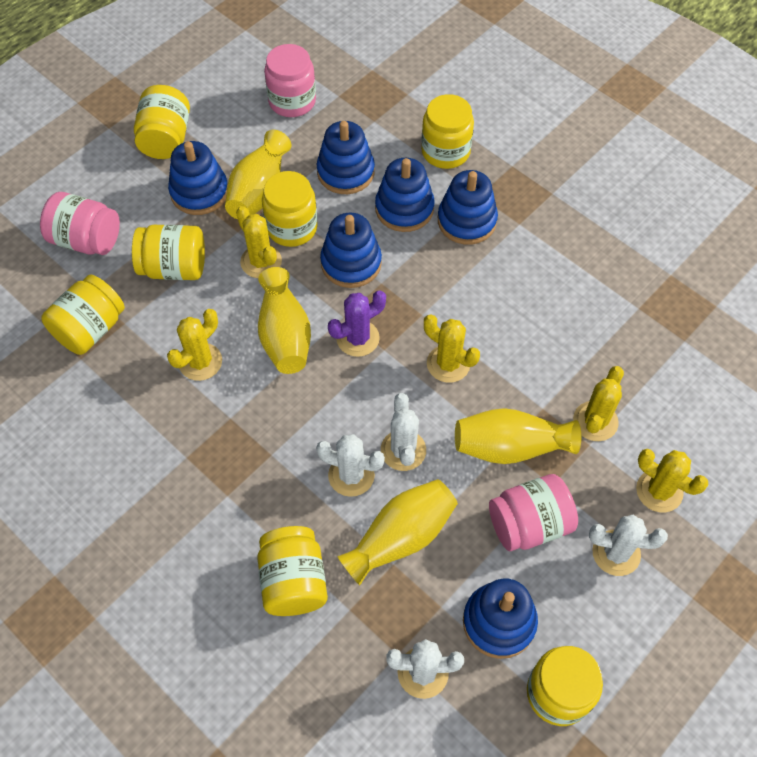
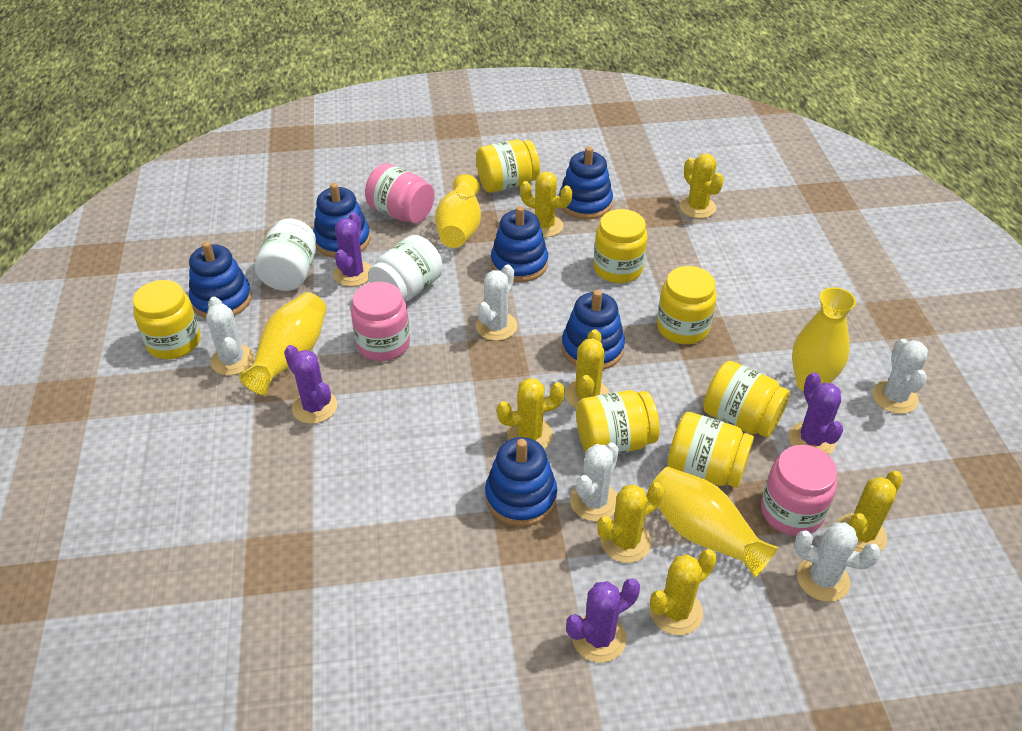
purple cactus: 1 -> 4
white cactus: 4 -> 5
white jar: 0 -> 2
yellow cactus: 5 -> 7

